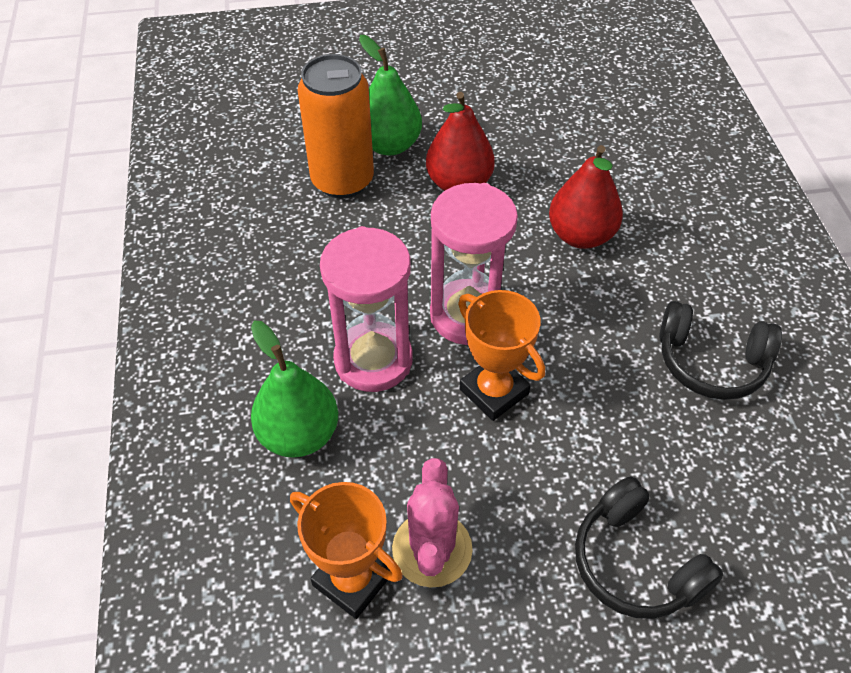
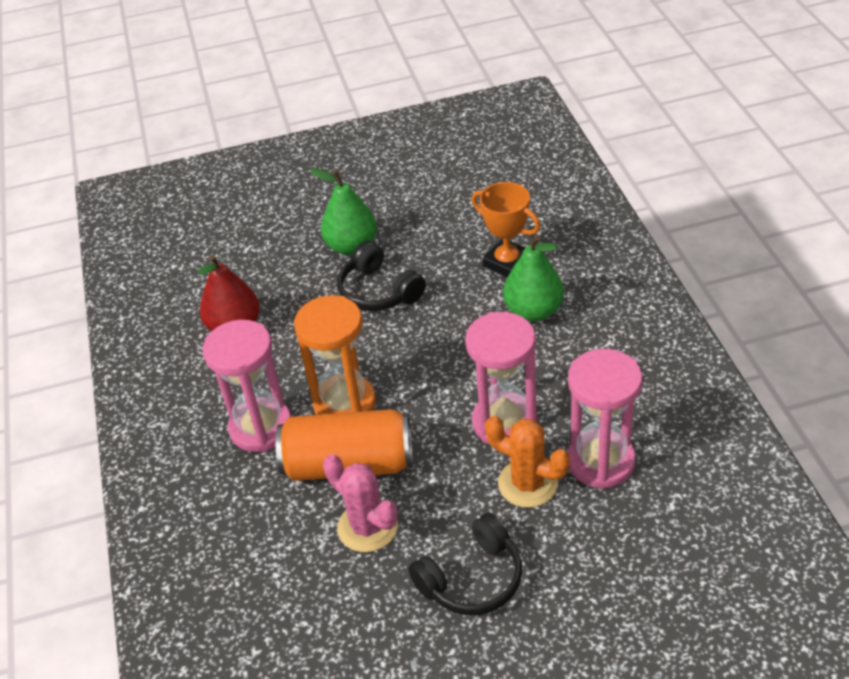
orange cactus: 0 -> 1
orange hourglass: 0 -> 1
orange trophy: 2 -> 1
pink hourglass: 2 -> 3
red pear: 2 -> 1

